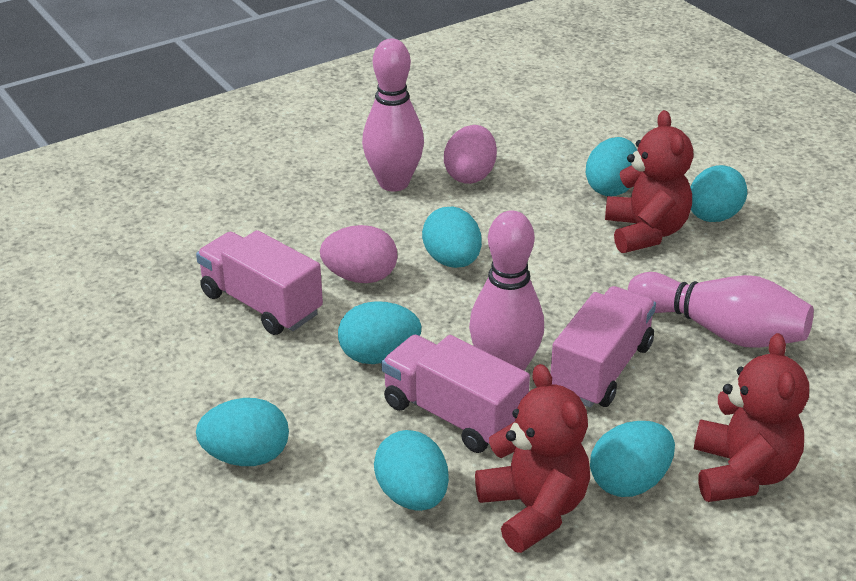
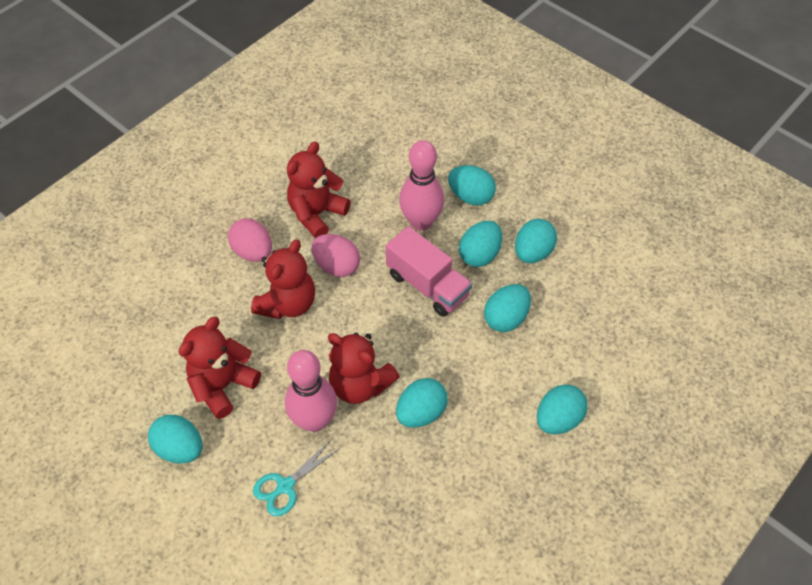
pink bowling pin: 3 -> 2
pink truck: 3 -> 1
red teddy bear: 3 -> 4
turquoise scissors: 0 -> 1

